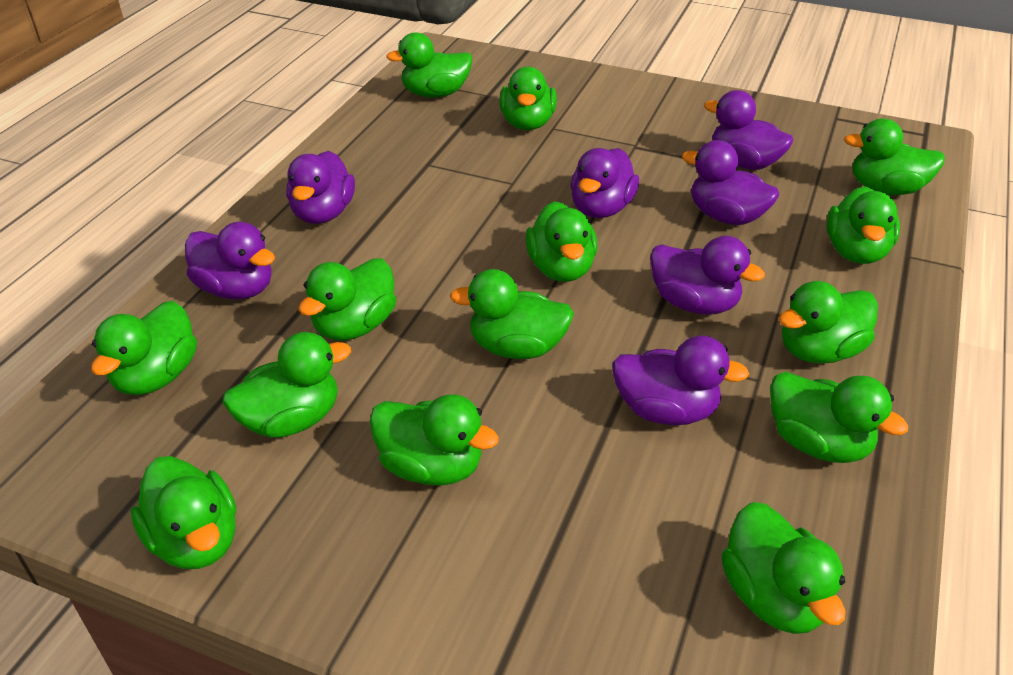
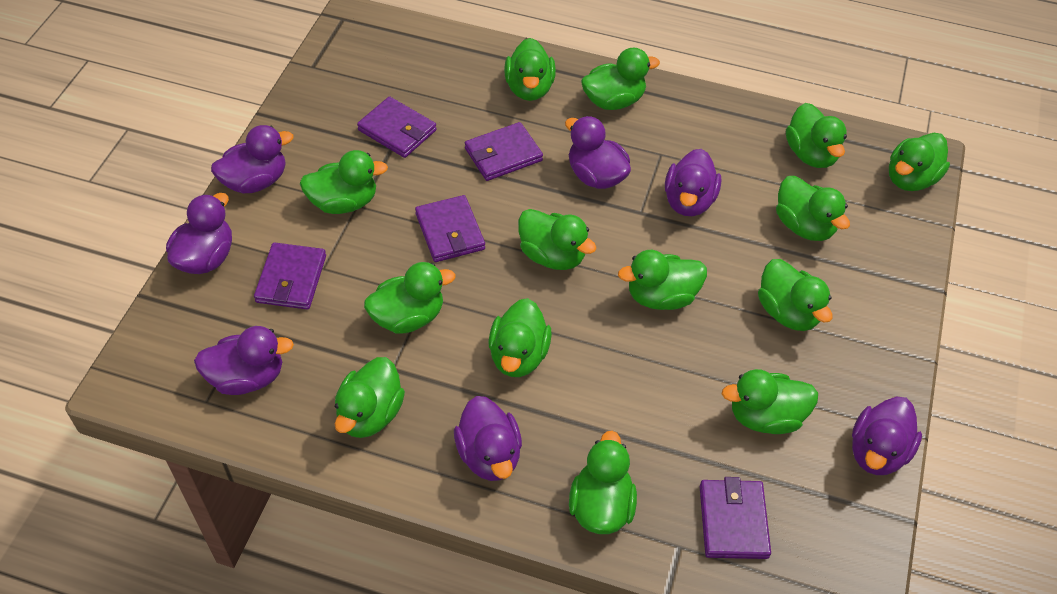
purple wallet: 0 -> 5

